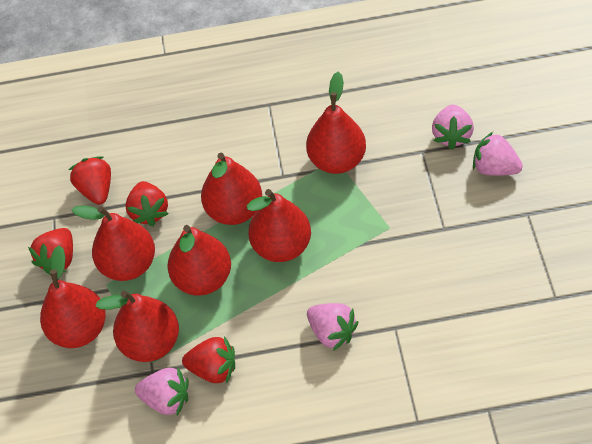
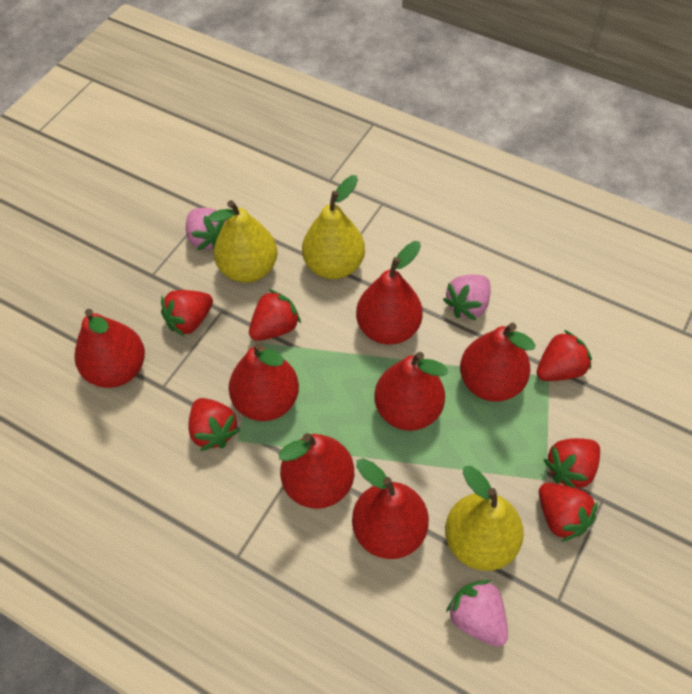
pink strawberry: 4 -> 3
red strawberry: 4 -> 6
yellow pear: 0 -> 3

